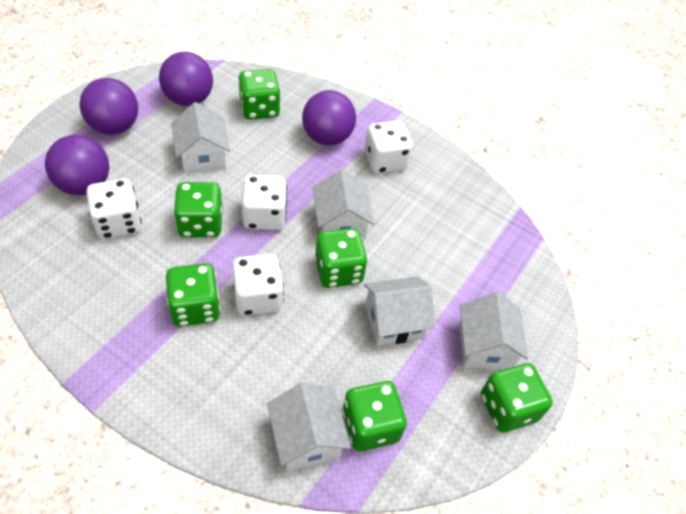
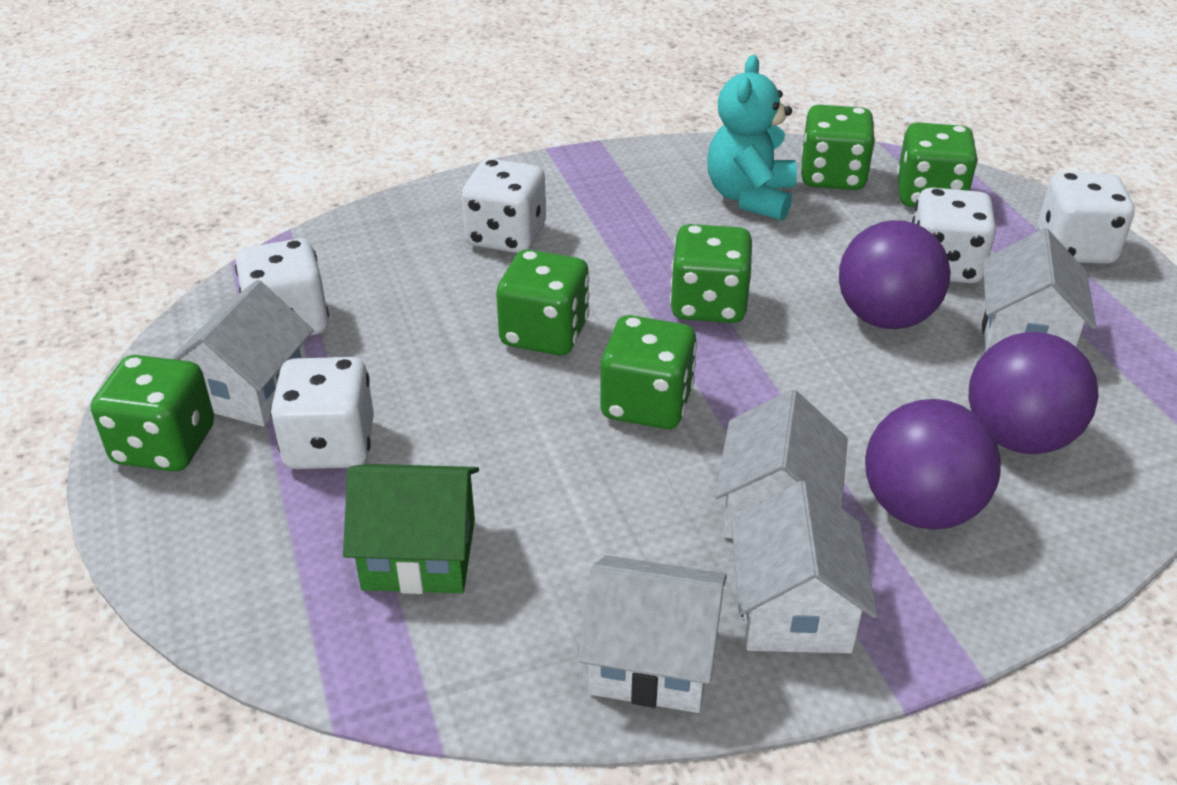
green house: 0 -> 1
purple ball: 4 -> 3
turquoise teddy bear: 0 -> 1
white dice: 4 -> 5

